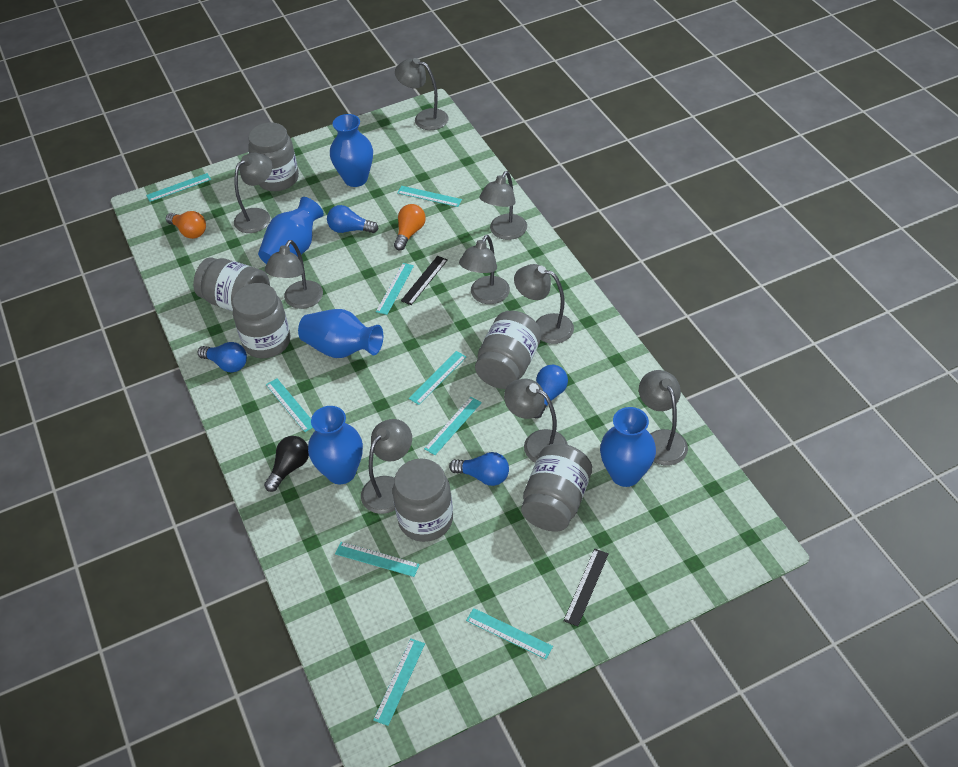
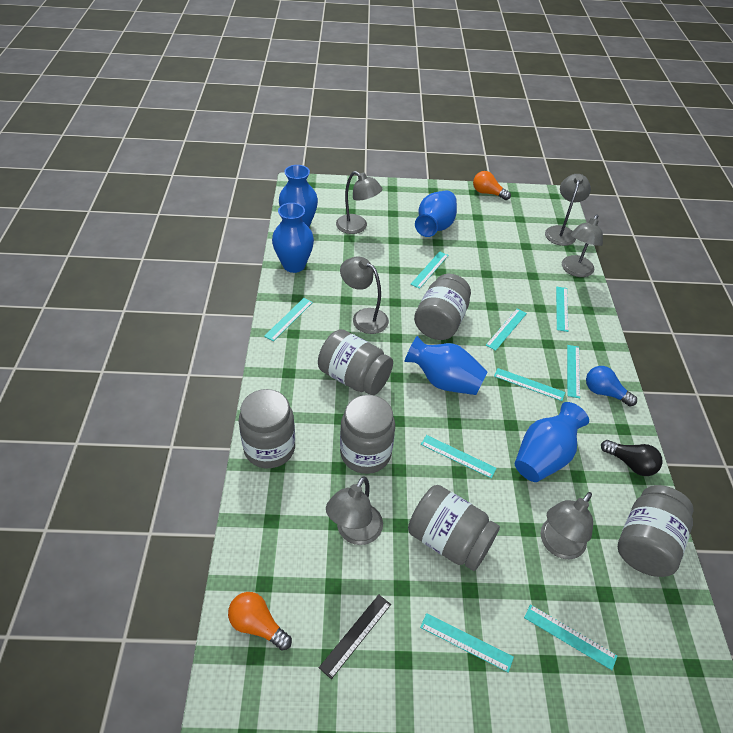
black ruler: 2 -> 1
blue light bulb: 4 -> 1
grey lamp: 9 -> 6

